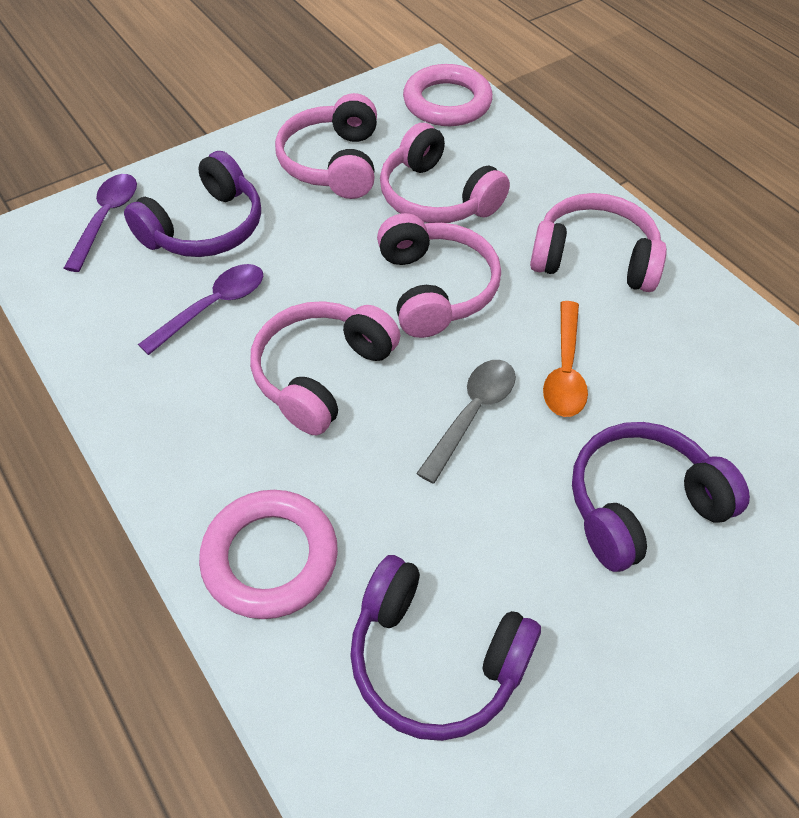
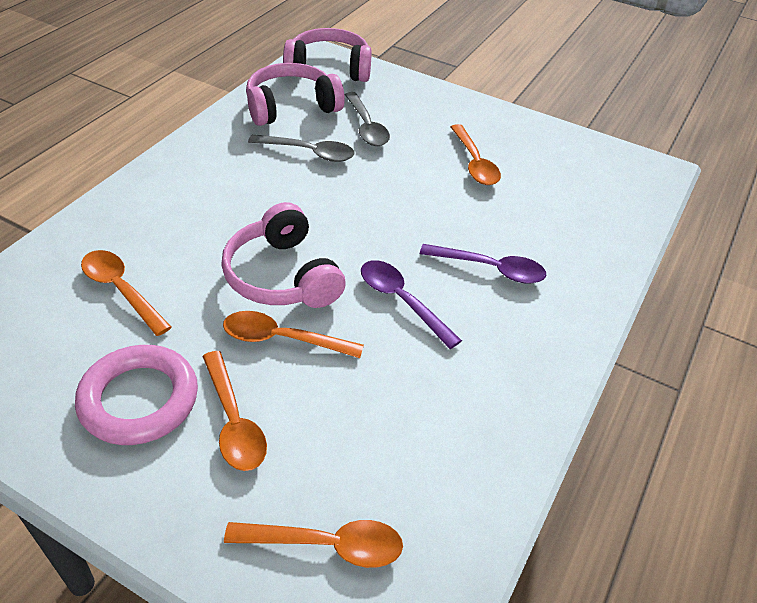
grey spoon: 1 -> 2
orange spoon: 1 -> 5
pink headphones: 5 -> 3
pink ring: 2 -> 1
purple headphones: 3 -> 0

